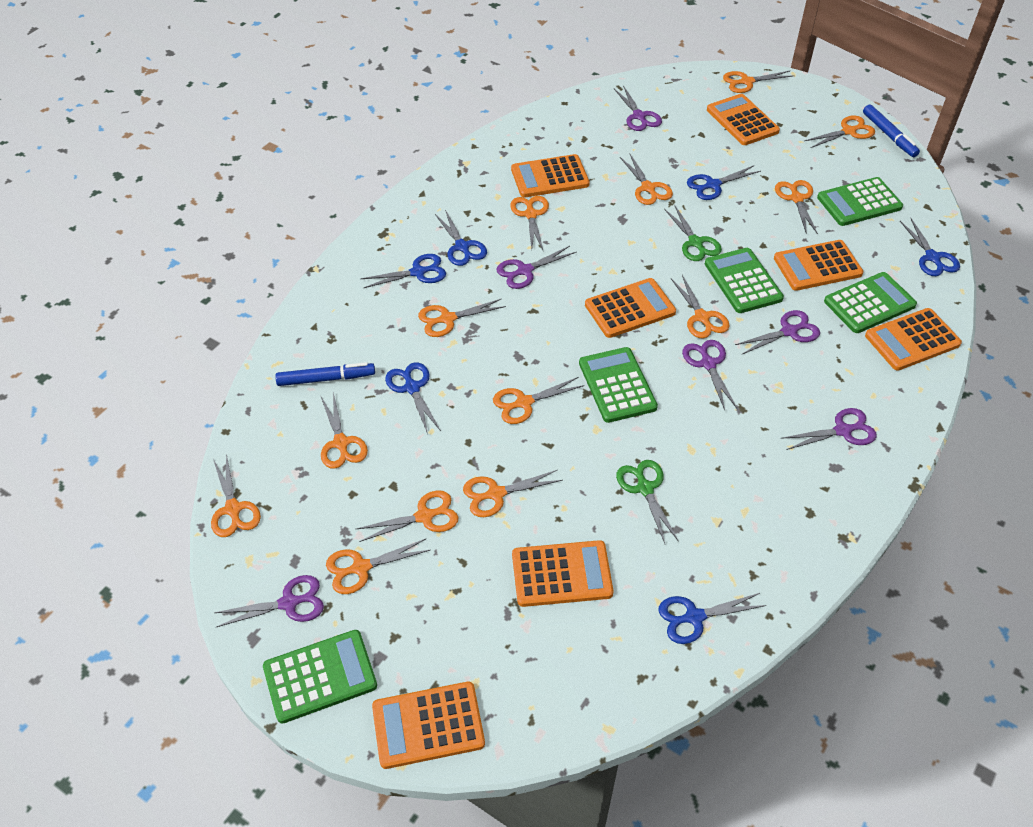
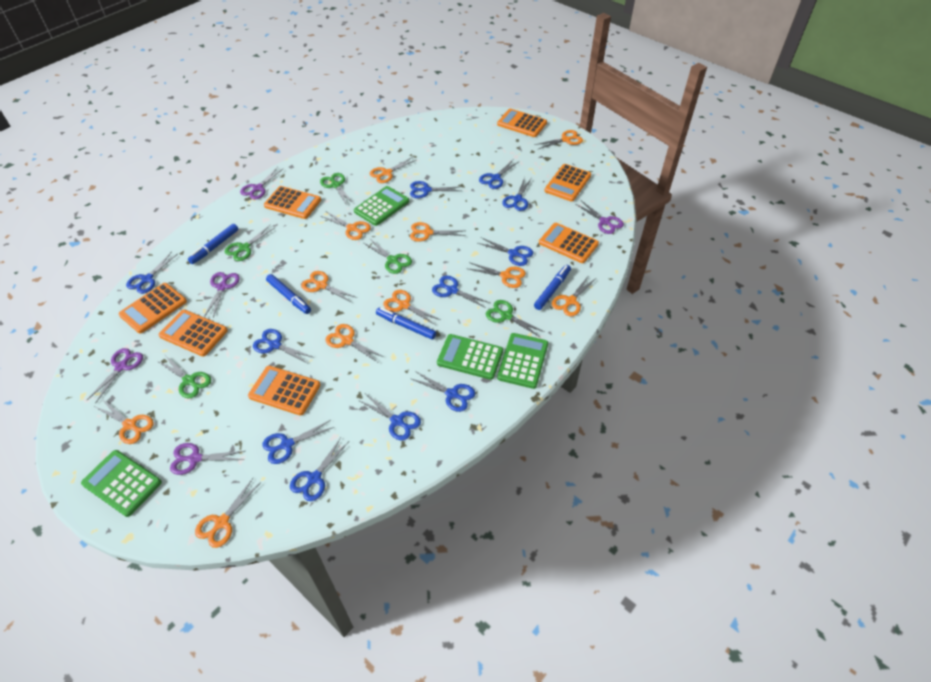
blue marker: 2 -> 4
blue scissors: 6 -> 11
green calculator: 5 -> 4
green scissors: 2 -> 5
orange scissors: 13 -> 11
purple scissors: 6 -> 5

